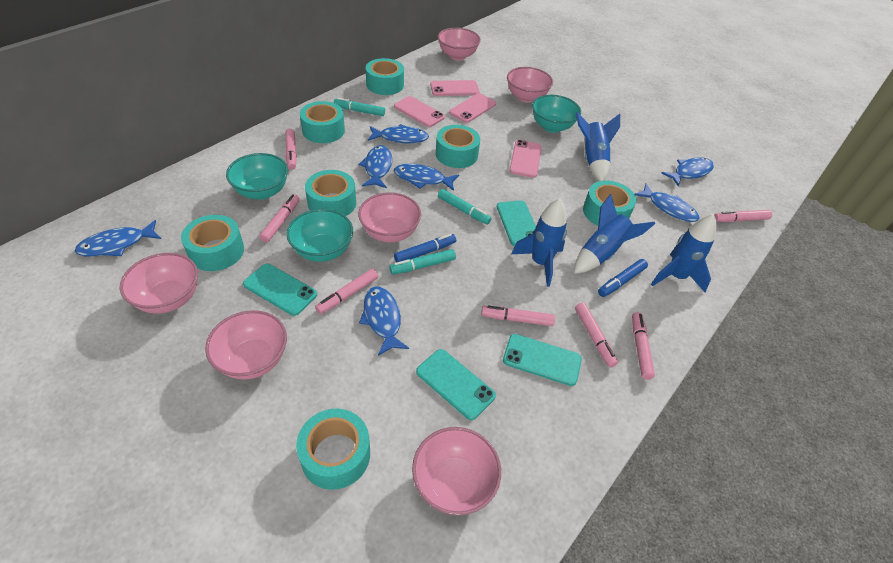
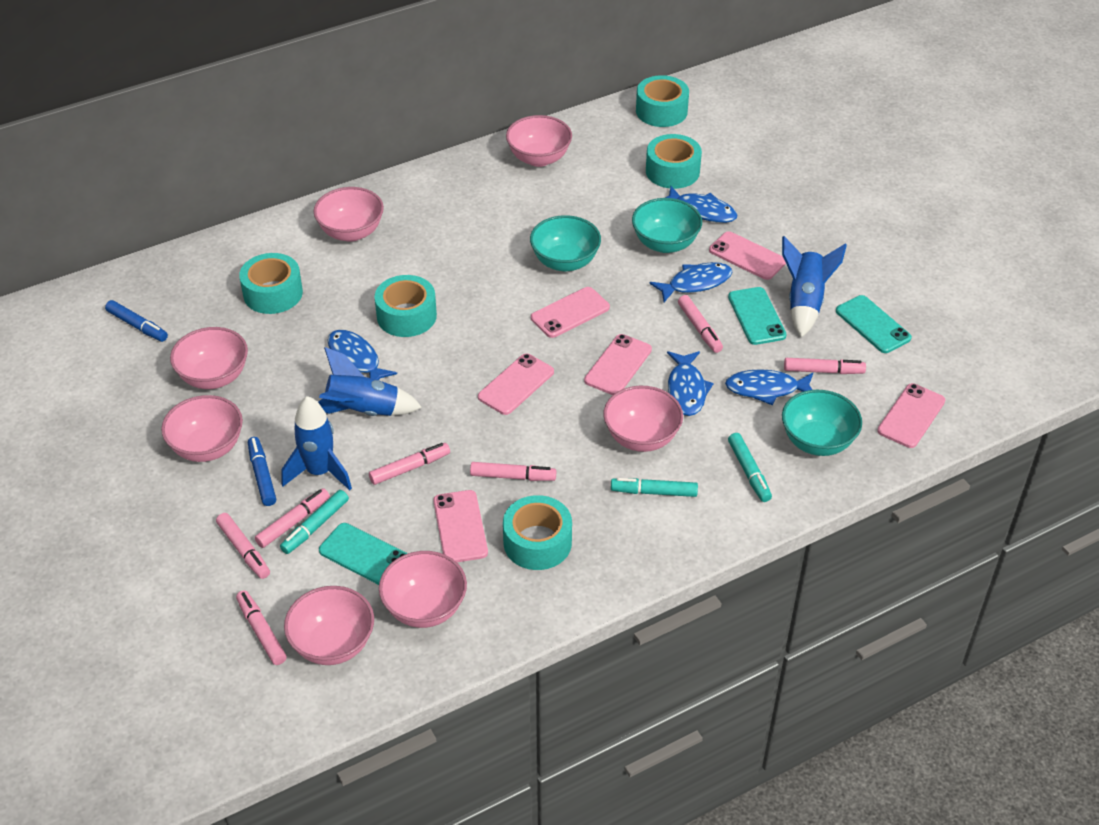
blue fish: 7 -> 5
blue rocket: 4 -> 3
pink bowl: 6 -> 7
pink phone: 4 -> 6
turquoise phone: 4 -> 3
turquoise tape: 7 -> 5

